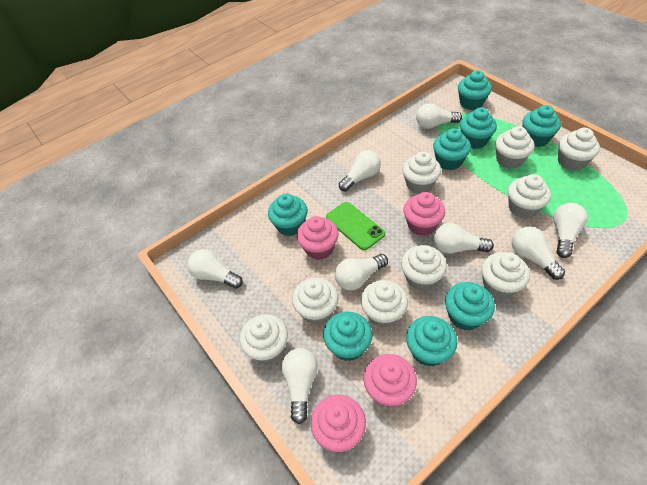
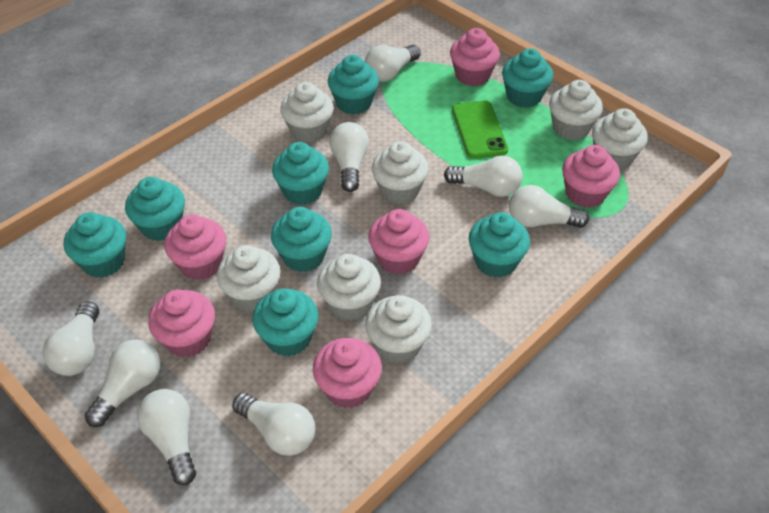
pink cupcake: 4 -> 6
white cupcake: 9 -> 7

